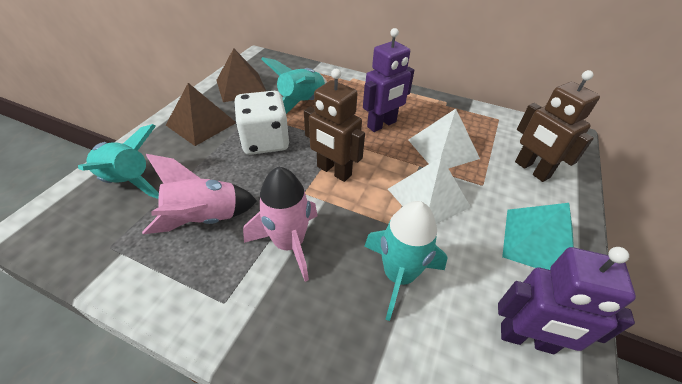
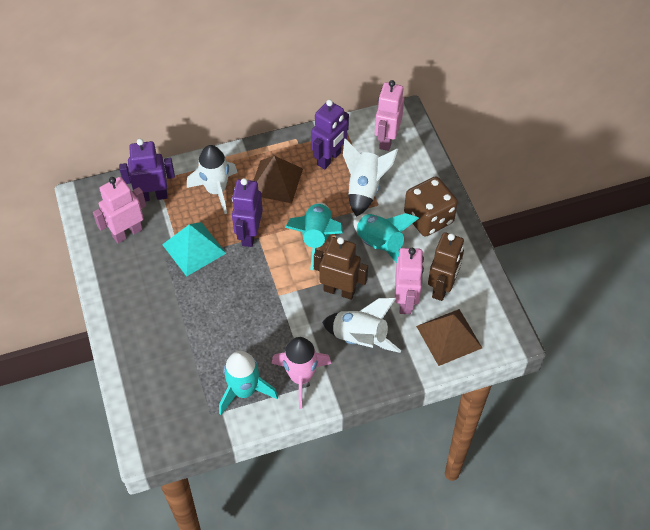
brown dice: 0 -> 1
pink robot: 0 -> 3
pink rocket: 2 -> 1
purple robot: 2 -> 3
white dice: 1 -> 0
white pyramid: 2 -> 0
white rocket: 0 -> 3

